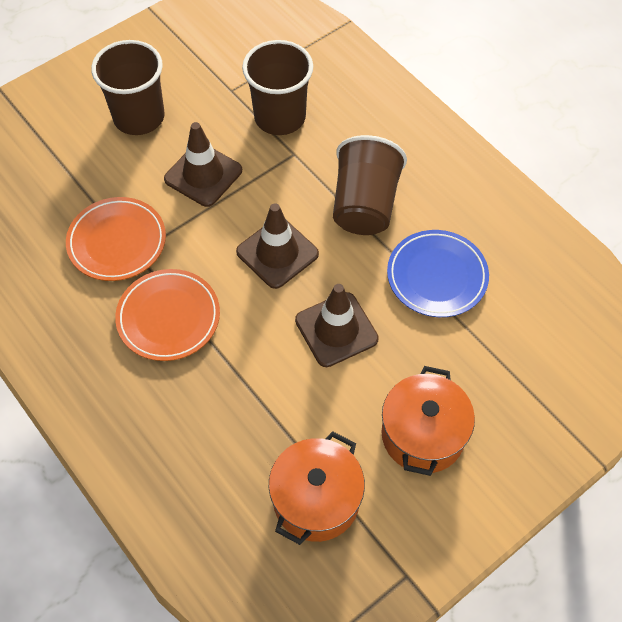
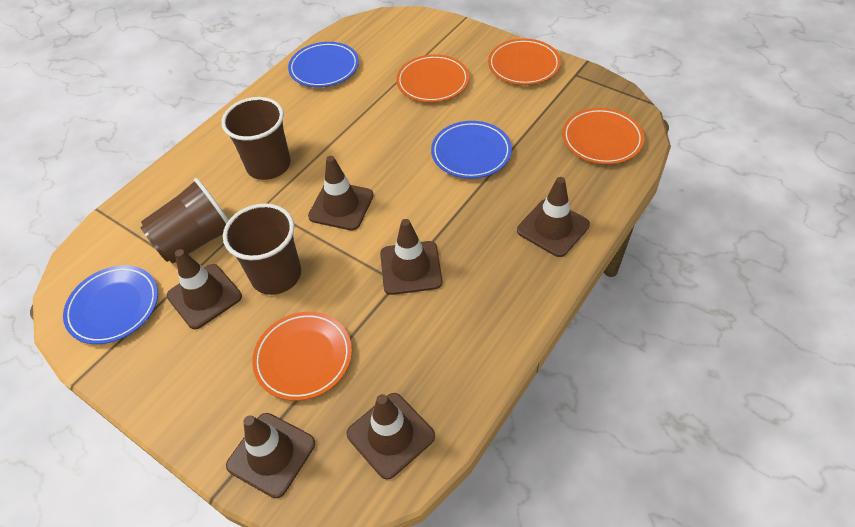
blue plate: 1 -> 3
brown traffic cone: 3 -> 6
orange plate: 2 -> 4
orange pot: 2 -> 0

